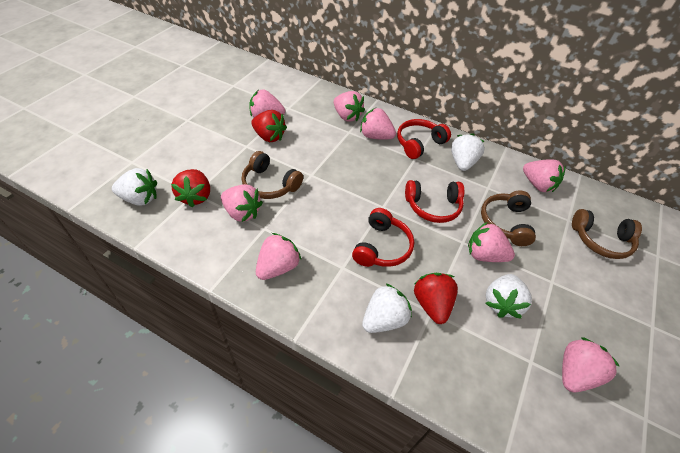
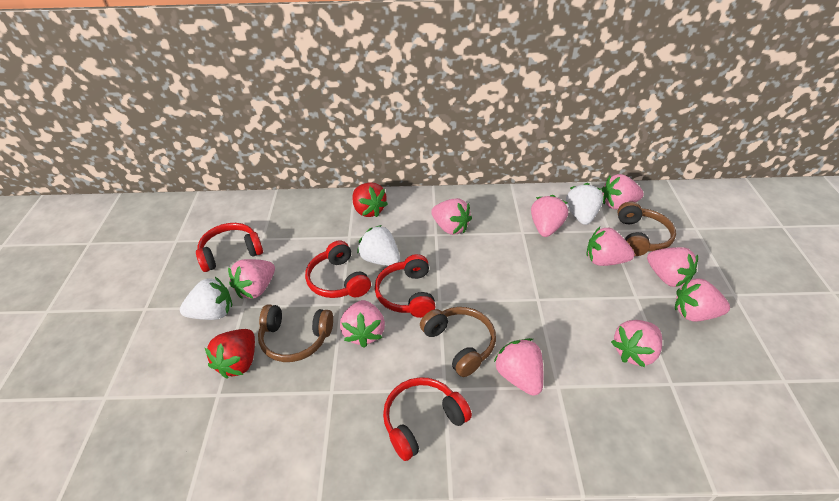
pink strawberry: 8 -> 10
red headphones: 3 -> 4
red strawberry: 3 -> 2
white strawberry: 4 -> 3

